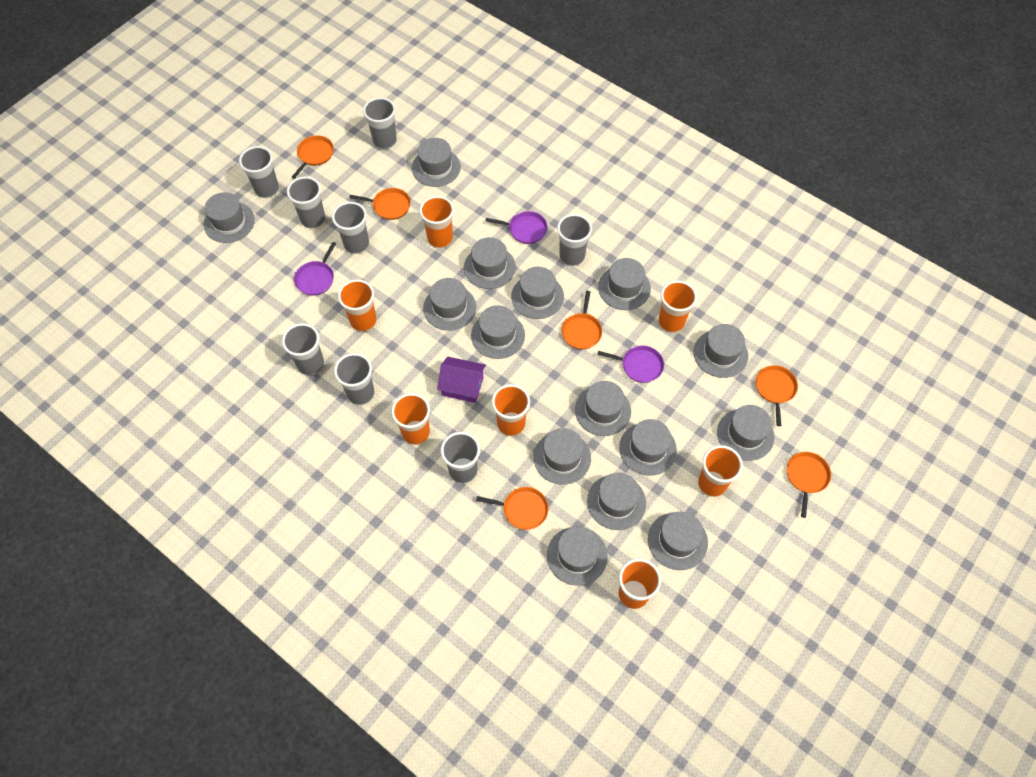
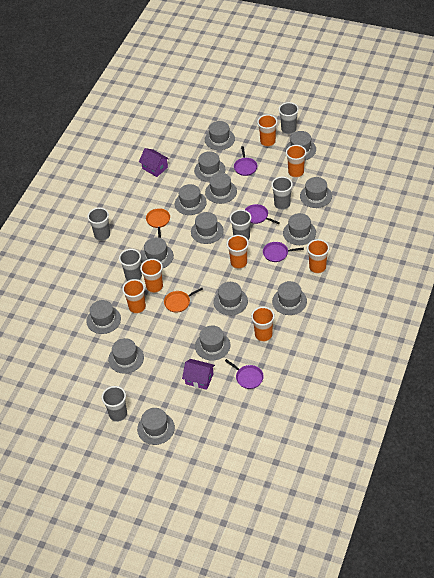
grey cup: 8 -> 6
orange pan: 6 -> 2
purple house: 1 -> 2
purple pan: 3 -> 4

